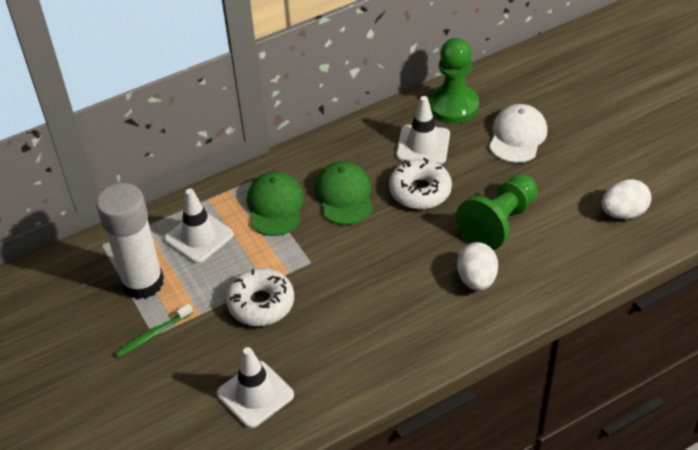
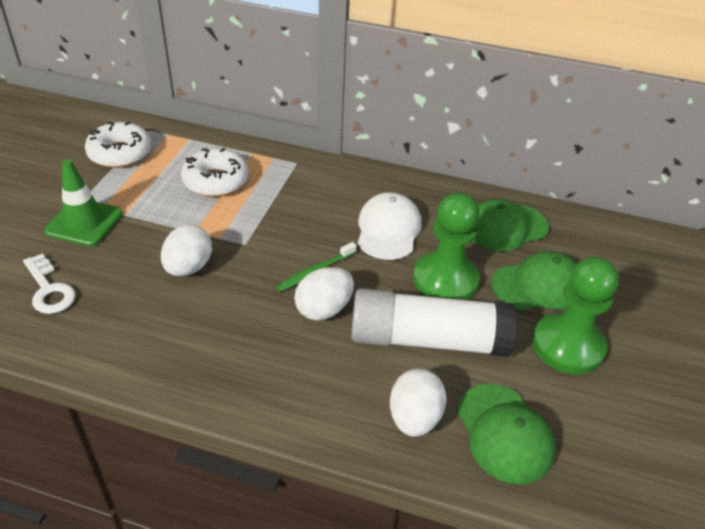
green cap: 2 -> 3
green traffic cone: 0 -> 1
white egg: 2 -> 3
white key: 0 -> 1
white traffic cone: 3 -> 0

